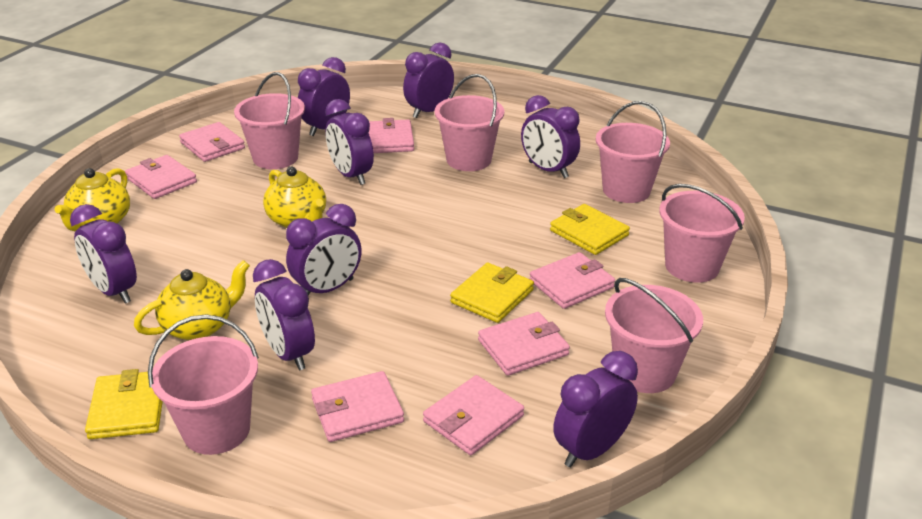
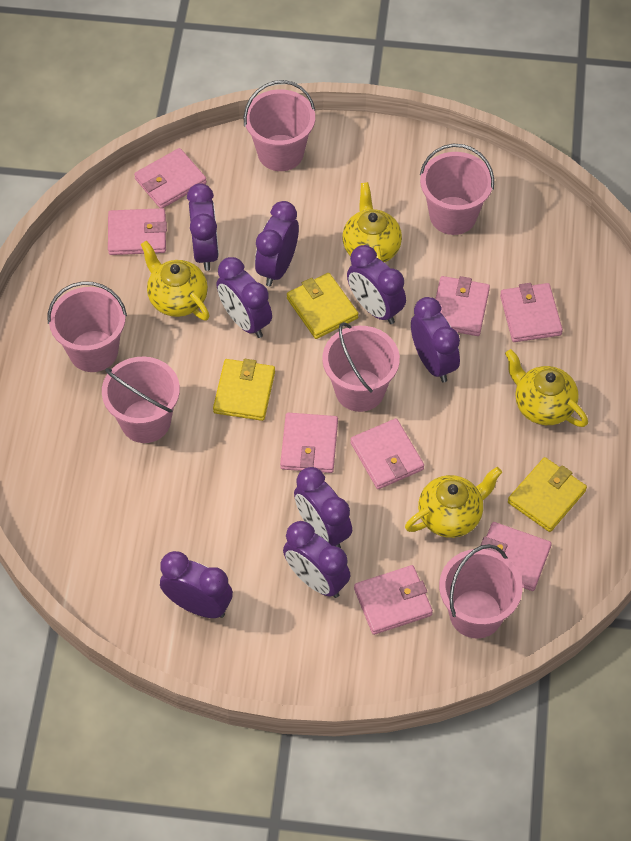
pink wallet: 7 -> 8
yellow teapot: 3 -> 4

